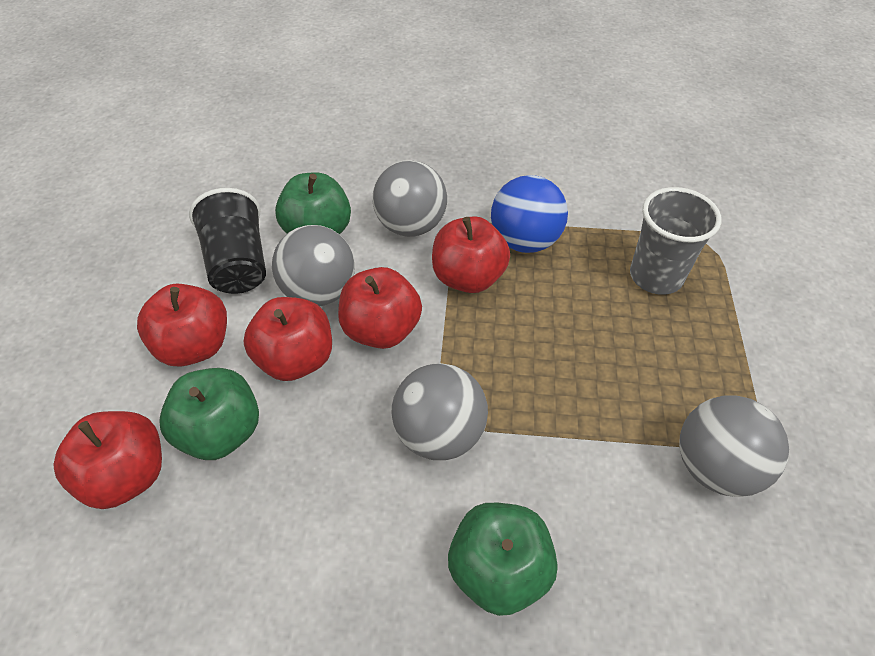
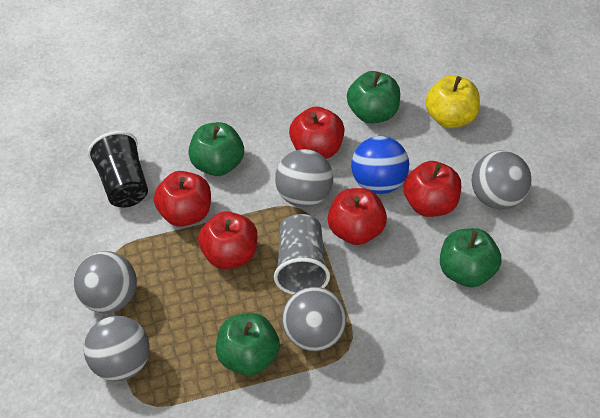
green apple: 3 -> 4
grey ball: 4 -> 5
yellow apple: 0 -> 1

